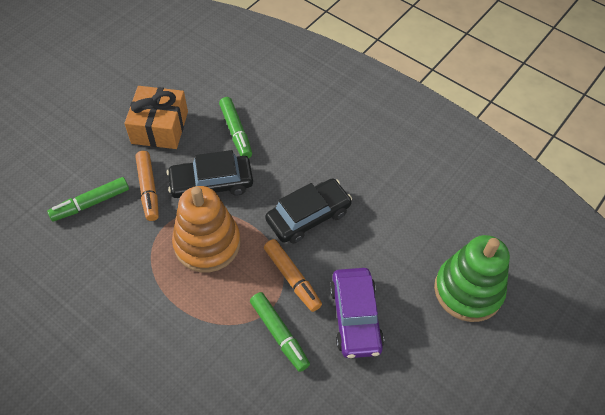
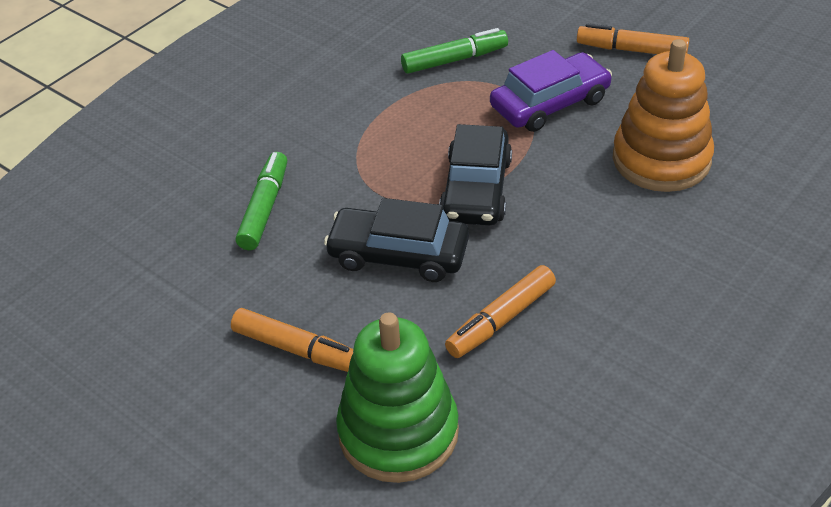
green marker: 3 -> 2
orange gift: 1 -> 0
orange marker: 2 -> 3

